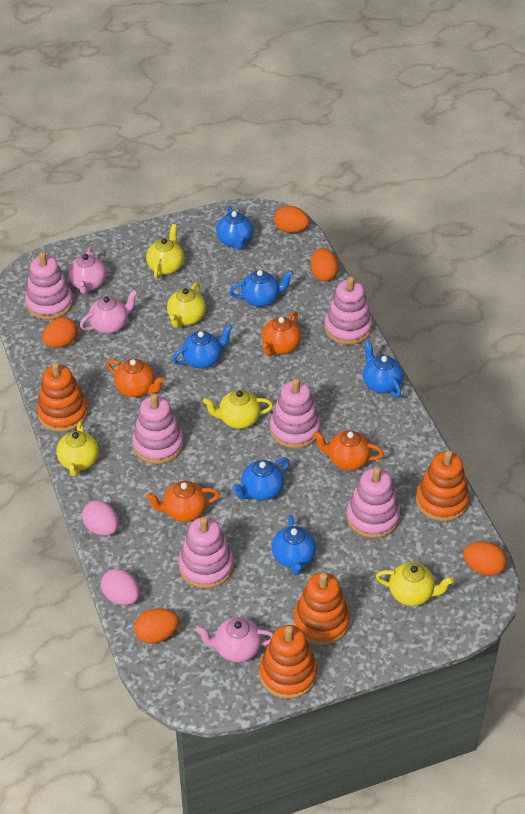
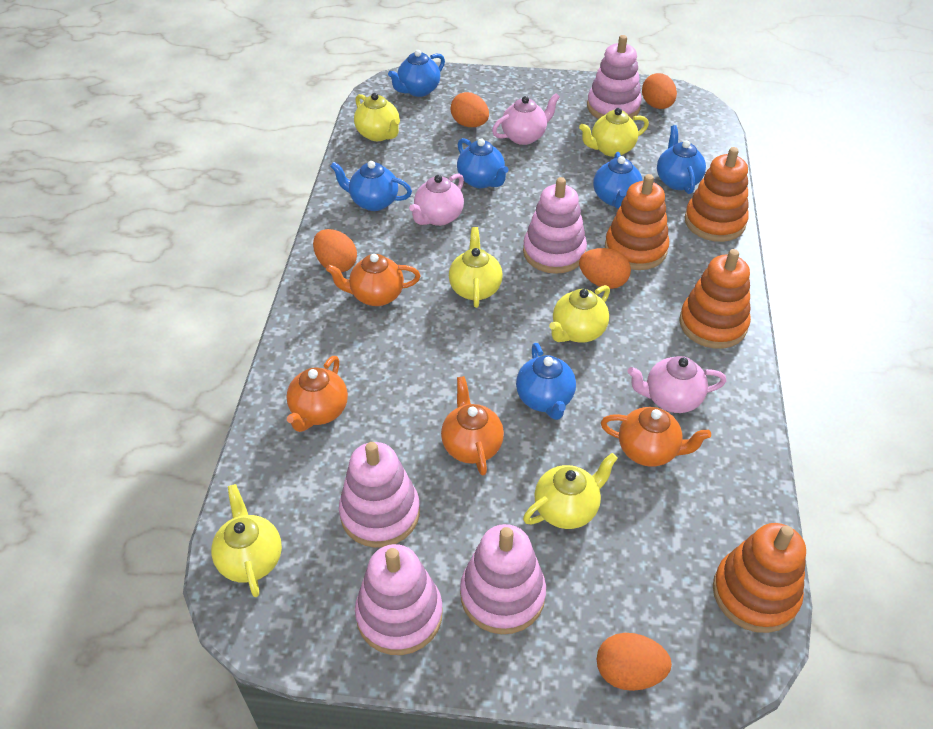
pink egg: 2 -> 0
pink stacking toy: 6 -> 5
yellow teapot: 5 -> 6

